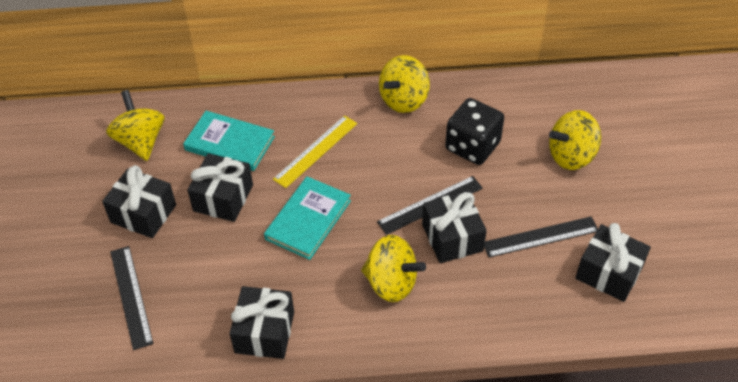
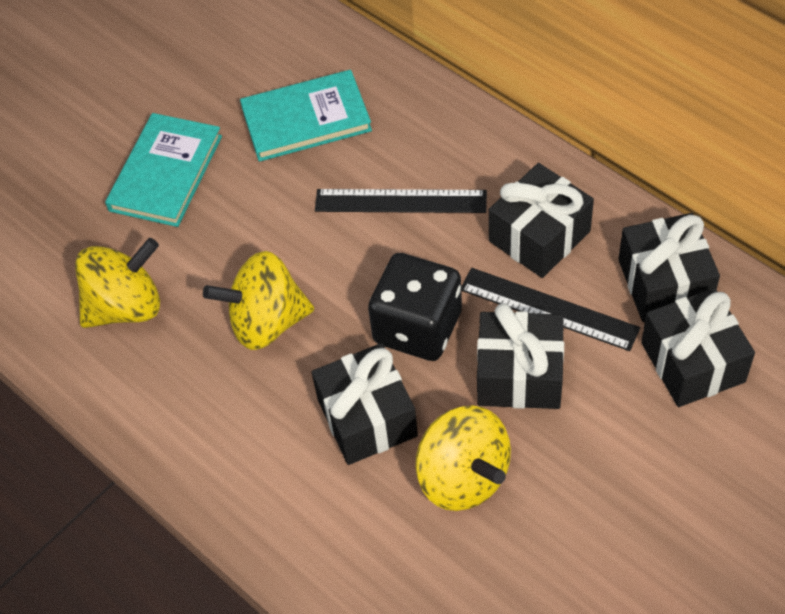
black ruler: 3 -> 2
yellow ruler: 1 -> 0
yellow spinning top: 4 -> 3

